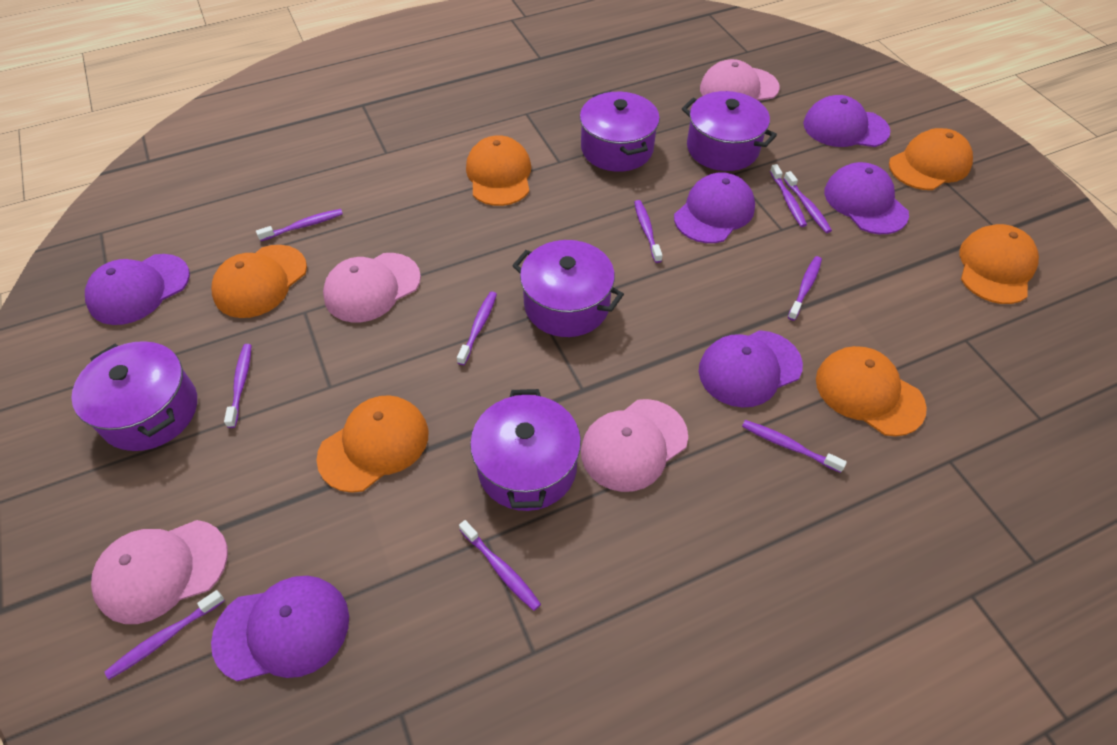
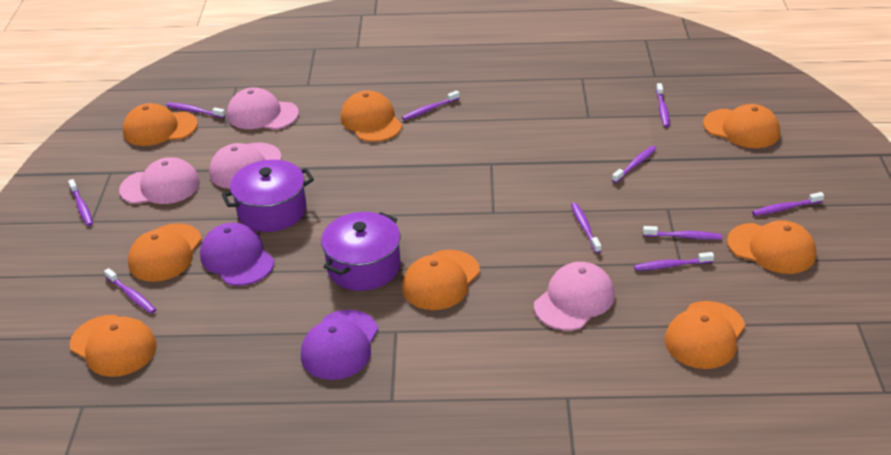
orange cap: 6 -> 8
purple cap: 6 -> 2
purple pot: 5 -> 2

